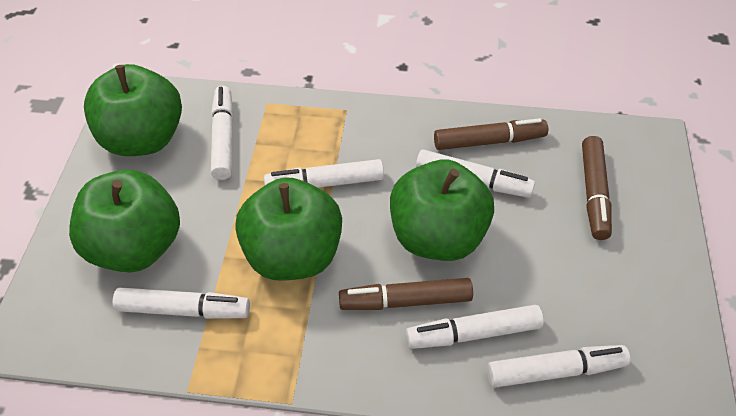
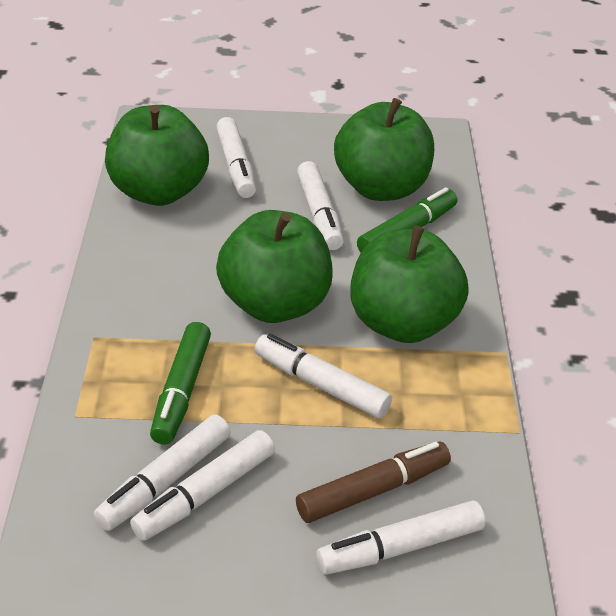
brown marker: 3 -> 1
green marker: 0 -> 2

